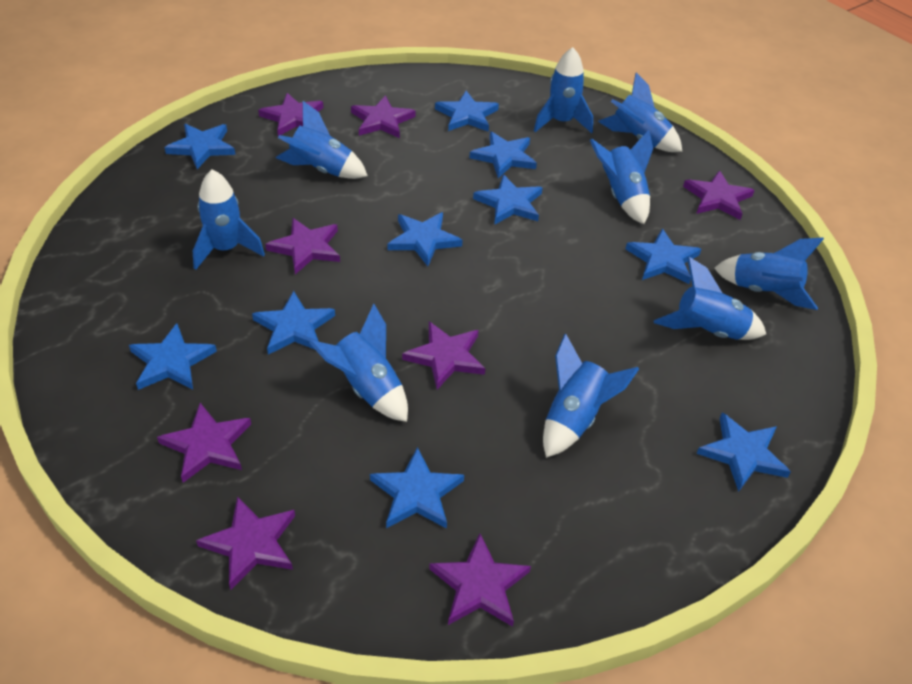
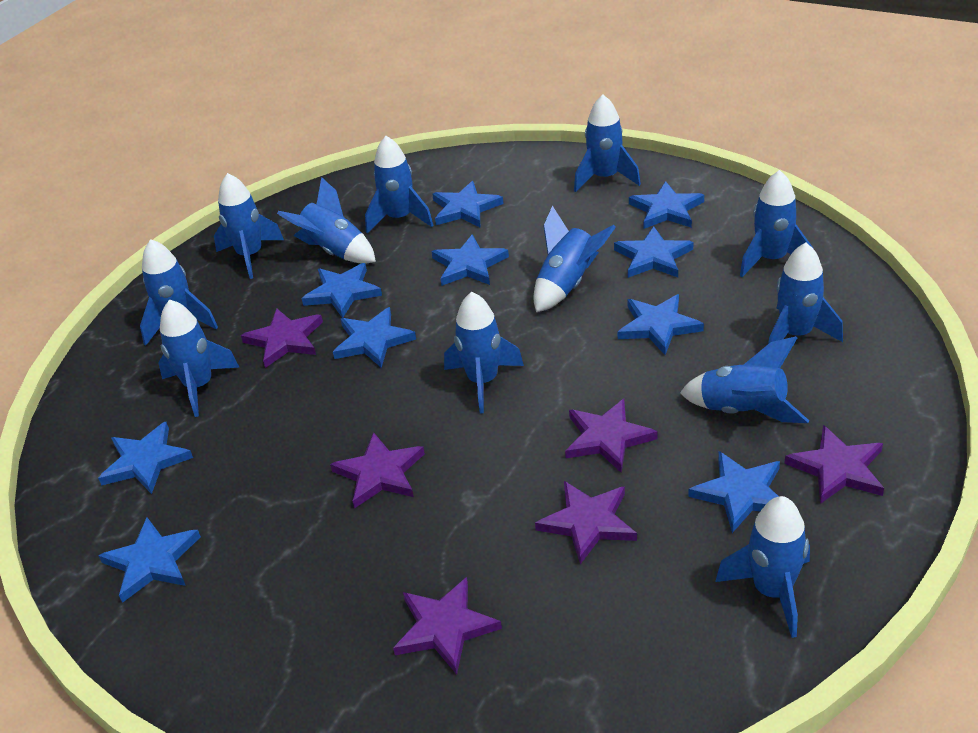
blue rocket: 9 -> 12
purple star: 8 -> 6

